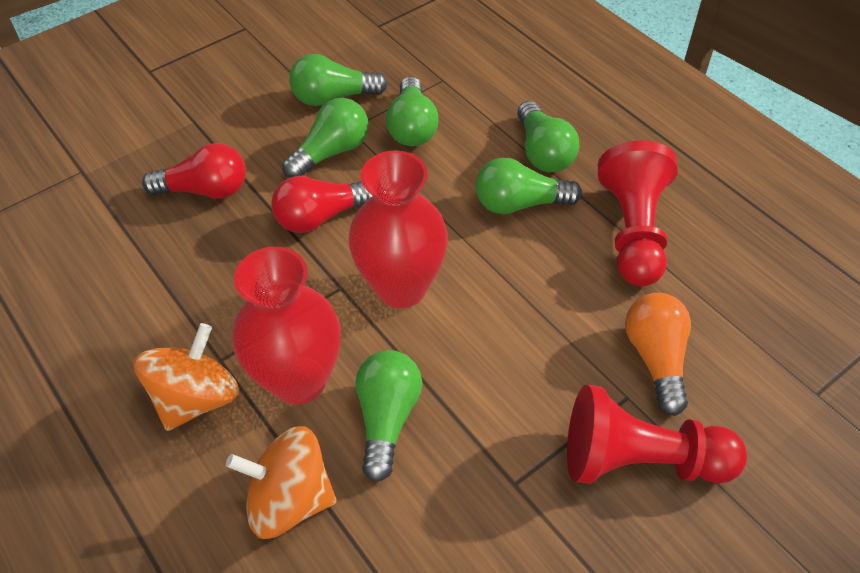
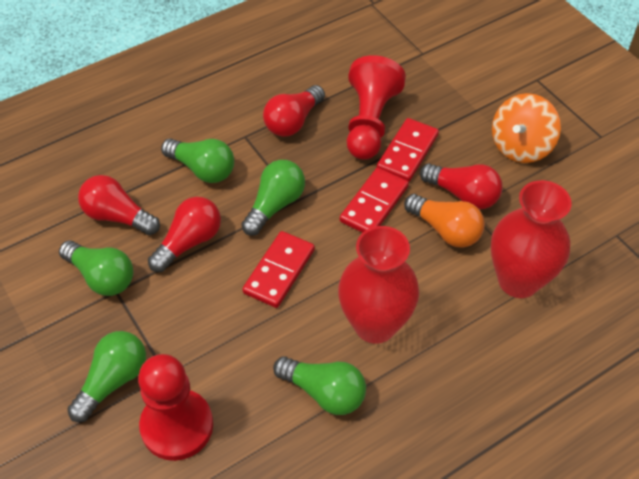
green light bulb: 6 -> 5
orange spinning top: 2 -> 1
red domino: 0 -> 3
red light bulb: 2 -> 4

